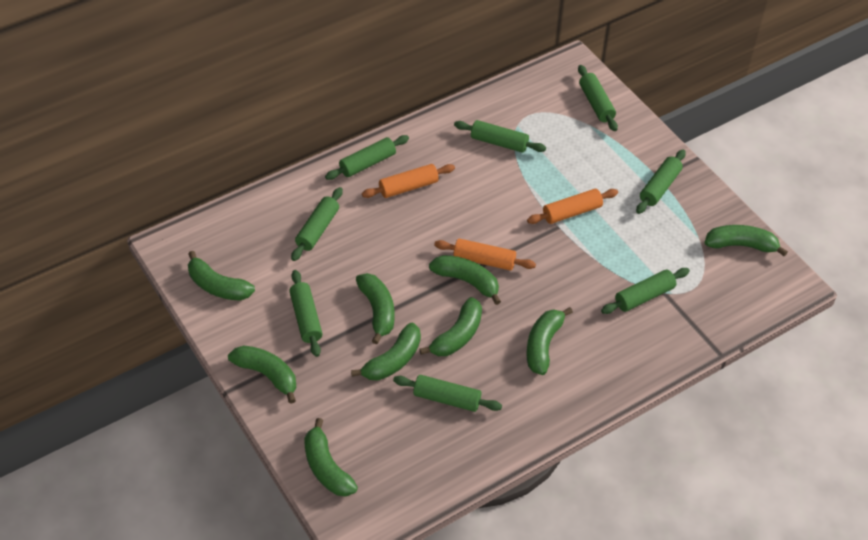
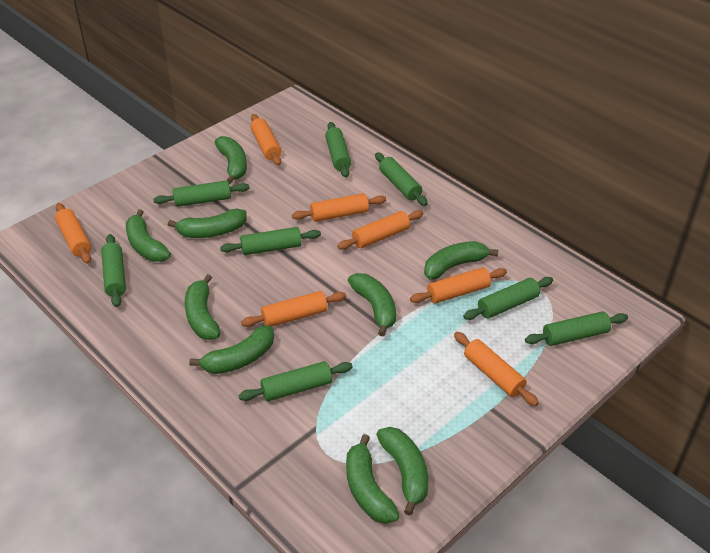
orange rolling pin: 3 -> 7

